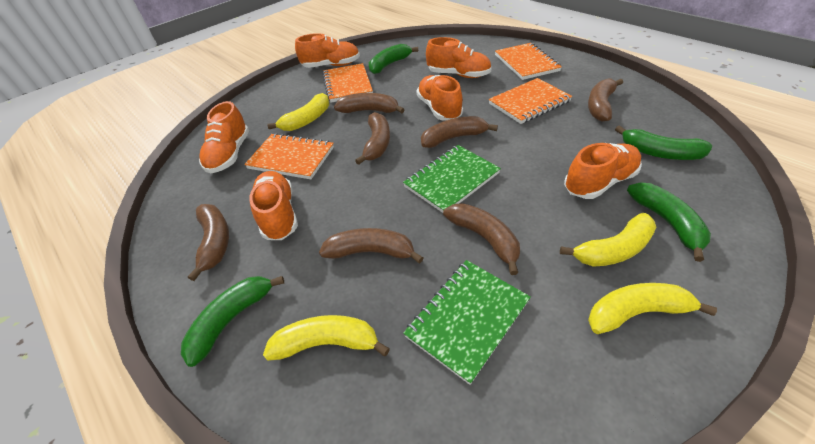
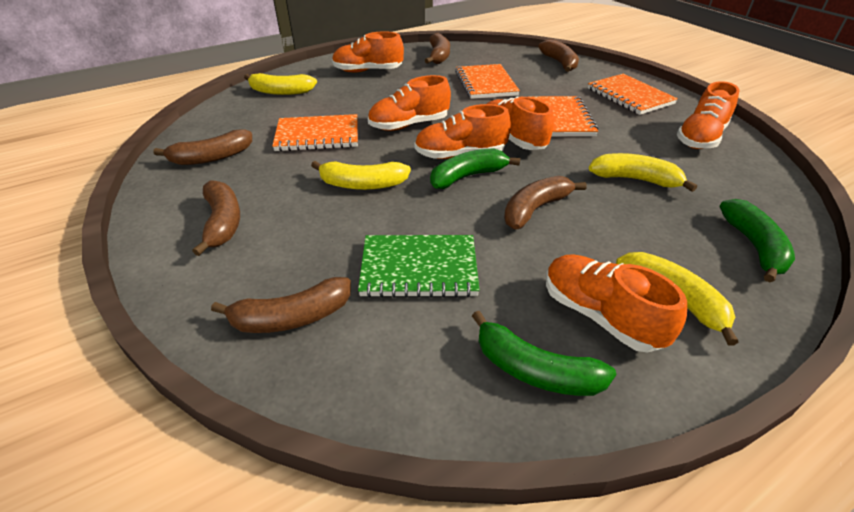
brown banana: 7 -> 6
green banana: 4 -> 3
green notebook: 2 -> 1

